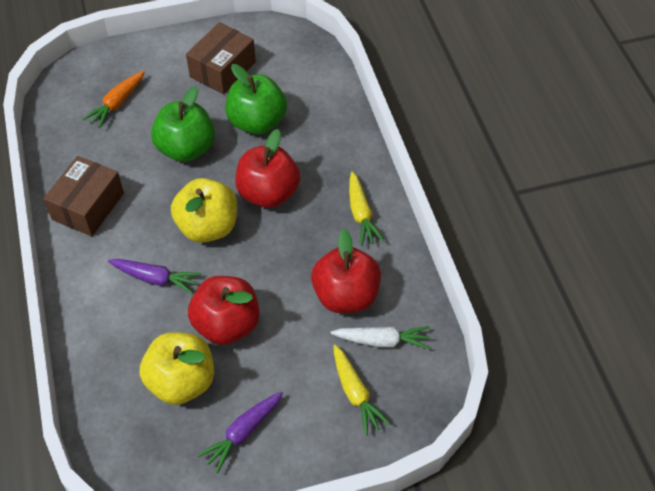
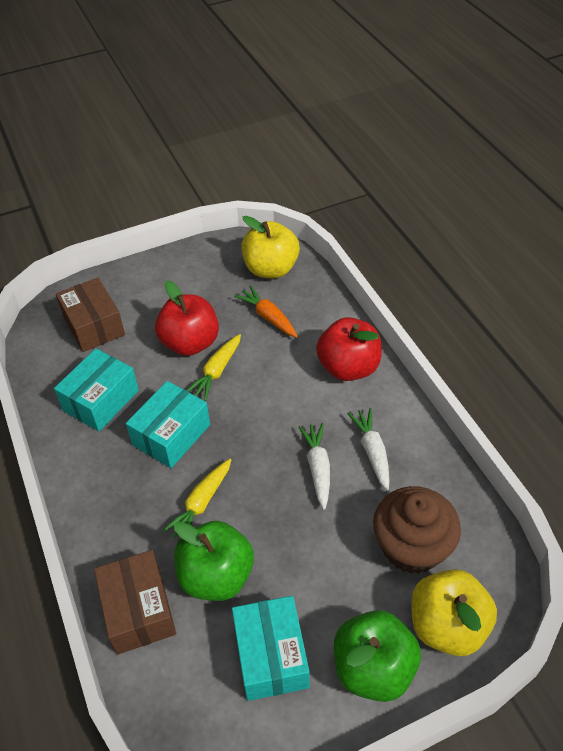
brown cupcake: 0 -> 1
purple carrot: 2 -> 0
red apple: 3 -> 2
turquoise box: 0 -> 3
white carrot: 1 -> 2

